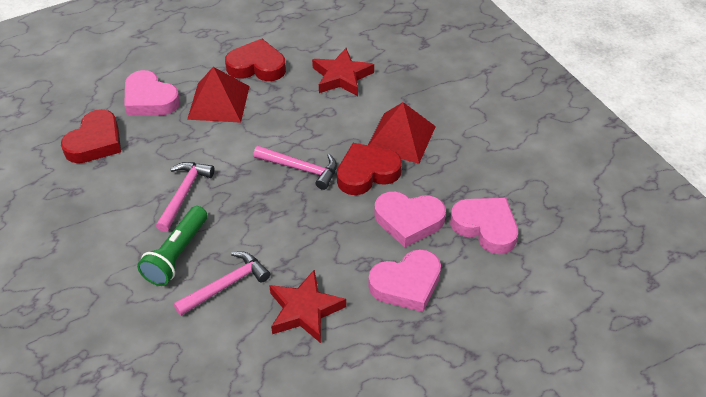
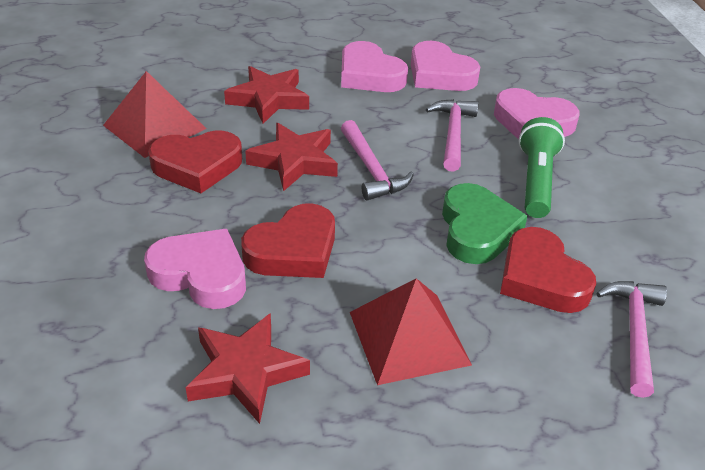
green heart: 0 -> 1
red star: 2 -> 3

